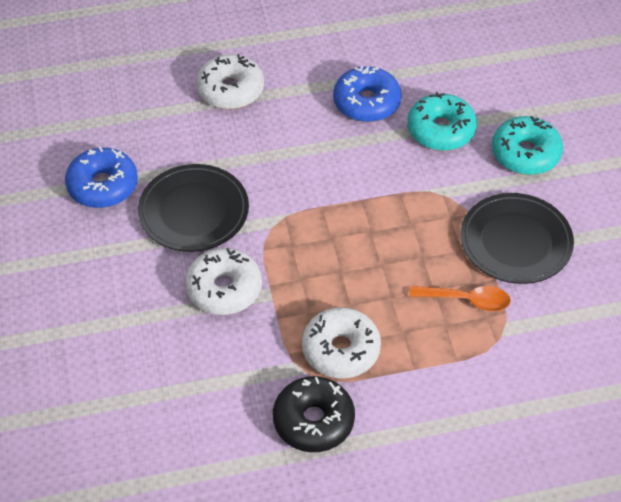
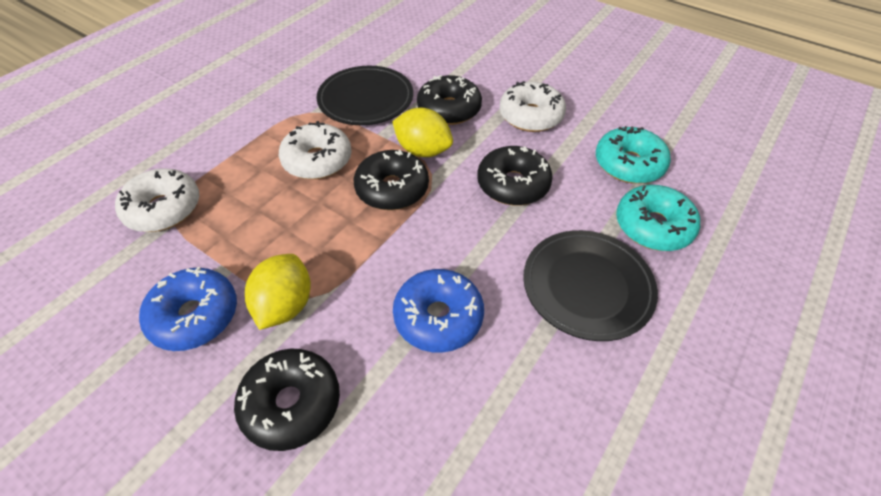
black donut: 1 -> 4
orange spoon: 1 -> 0
yellow lemon: 0 -> 2

